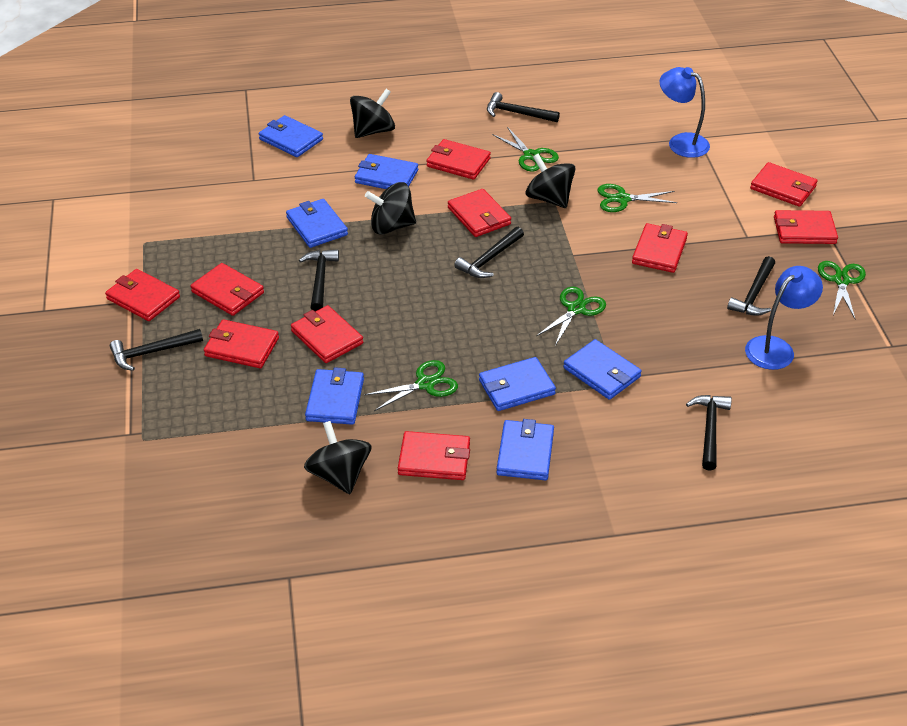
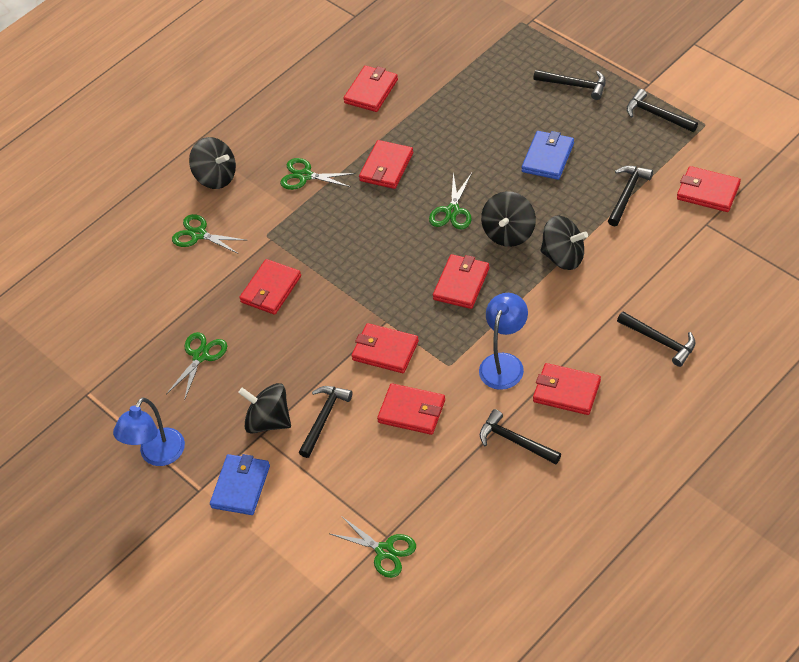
blue wallet: 7 -> 2
red wallet: 10 -> 8

